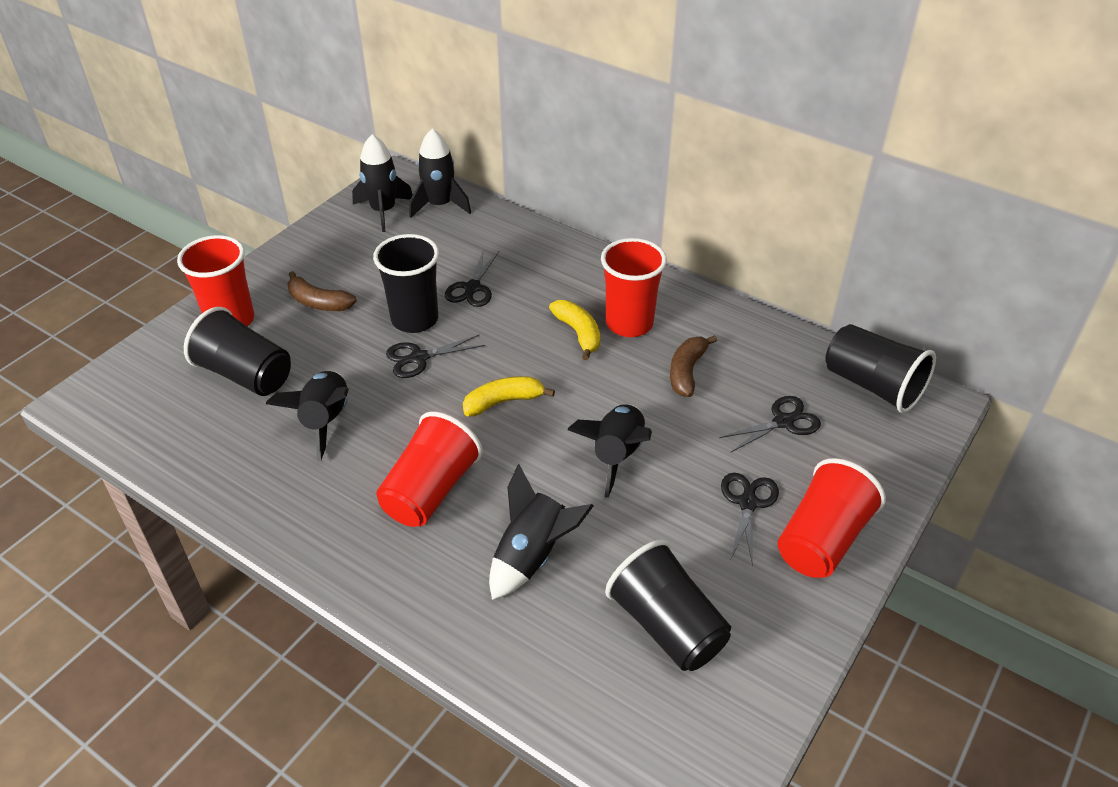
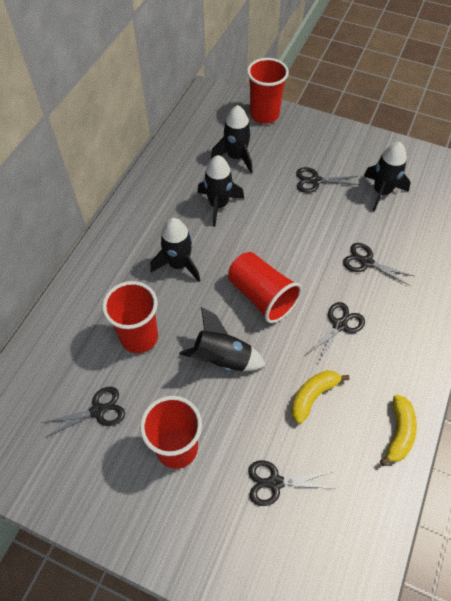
black cup: 4 -> 0
black scissors: 4 -> 5
brown banana: 2 -> 0

